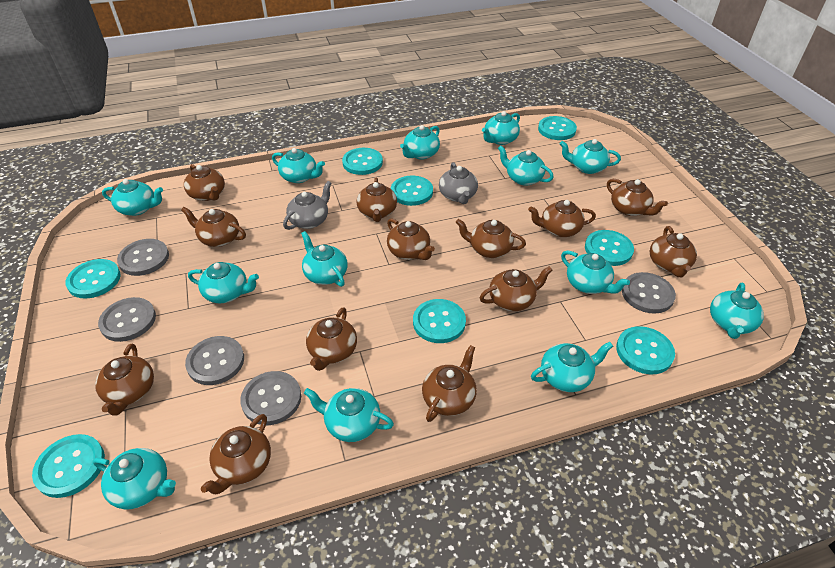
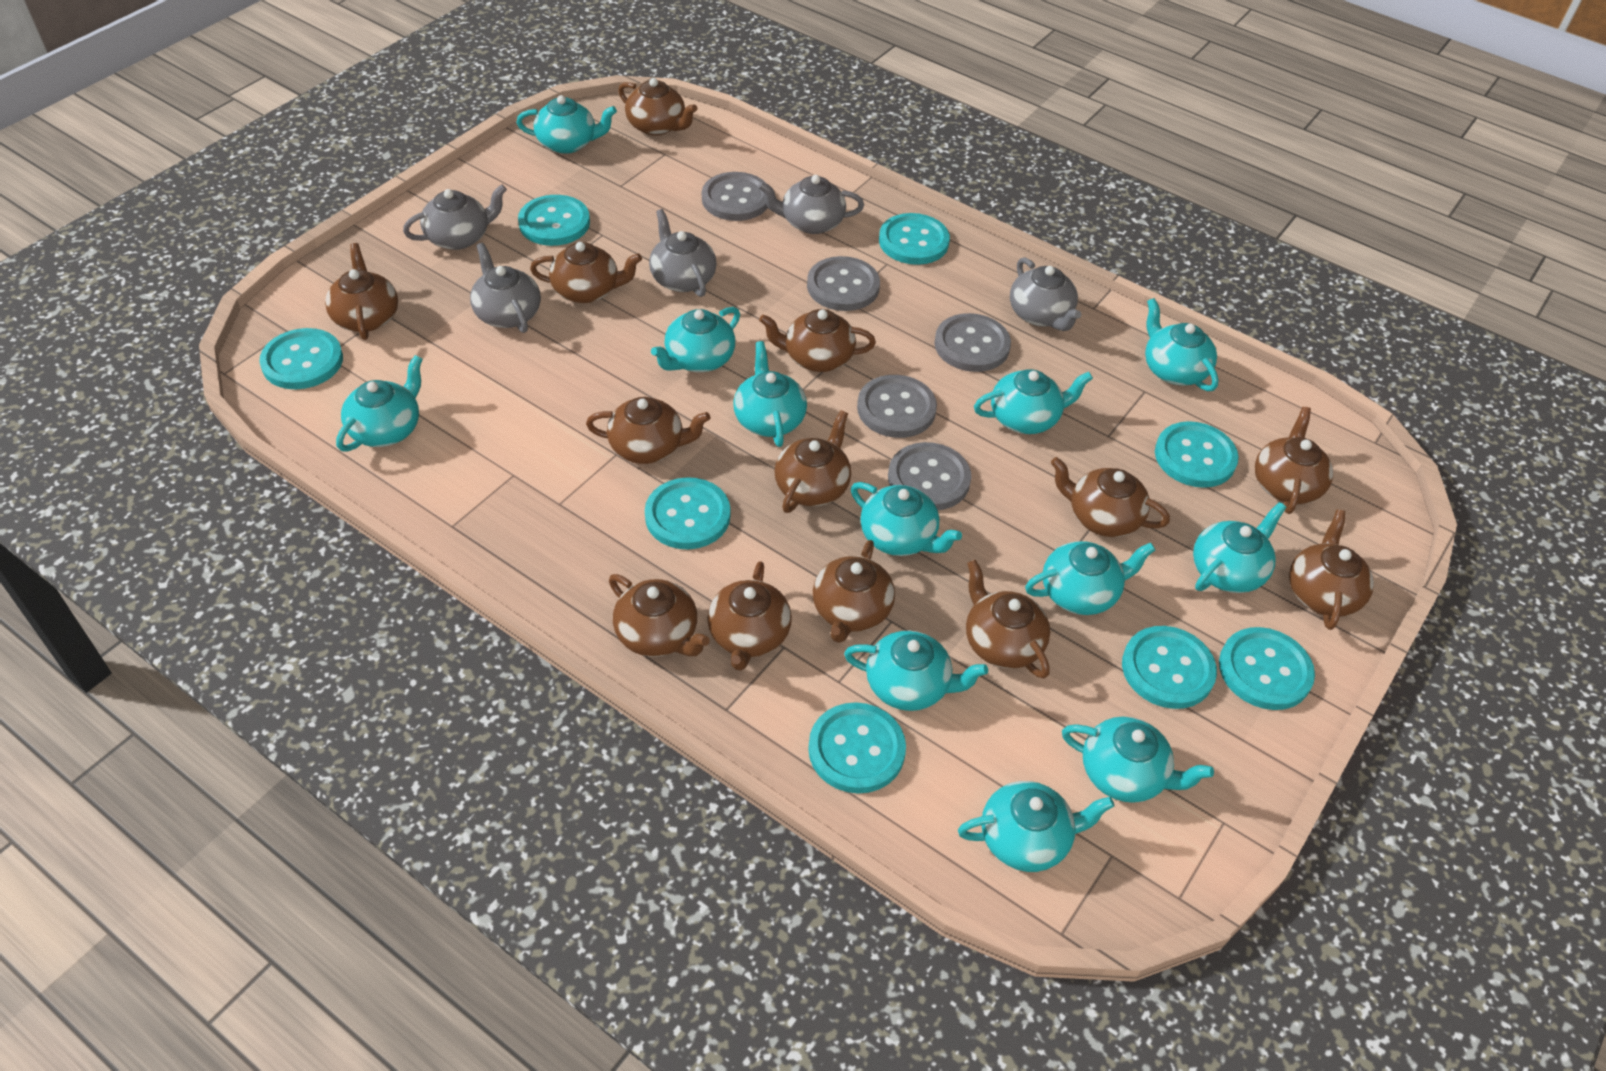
grey teapot: 2 -> 5
turquoise teapot: 13 -> 12

